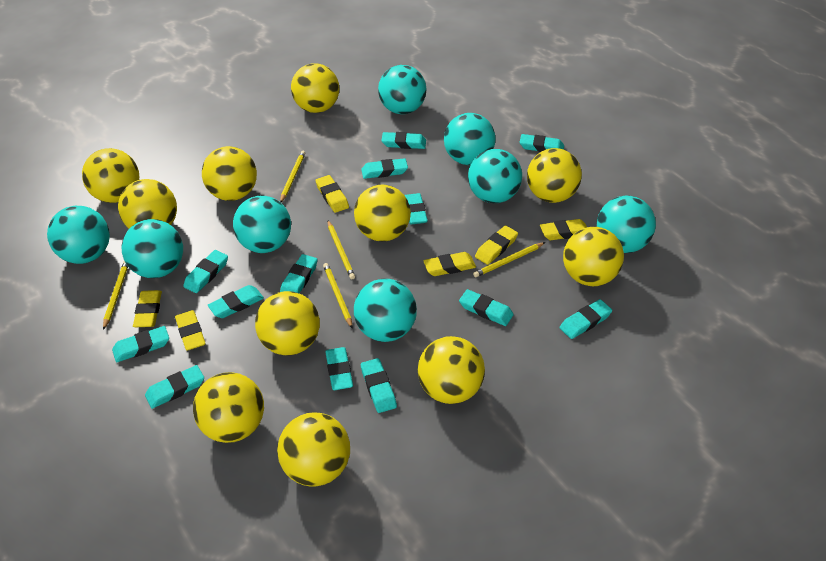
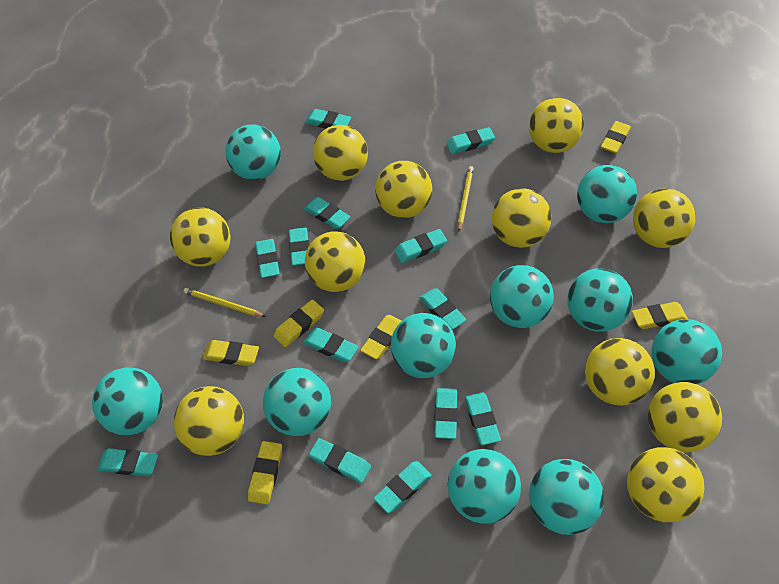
turquoise ball: 8 -> 10
yellow pencil: 5 -> 2

